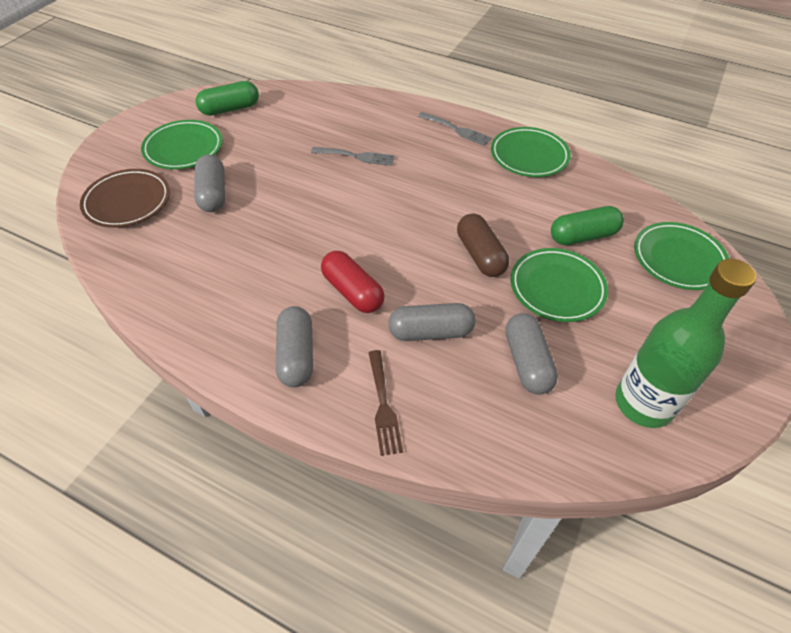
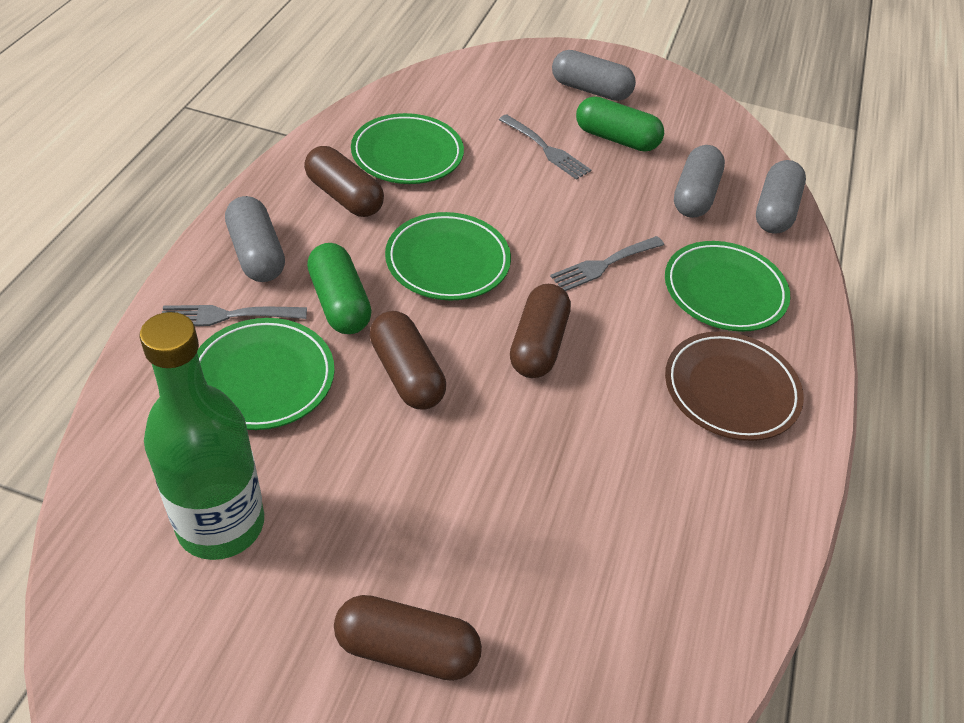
brown capsule: 1 -> 4
brown fork: 1 -> 0
grey fork: 2 -> 3
red capsule: 1 -> 0

